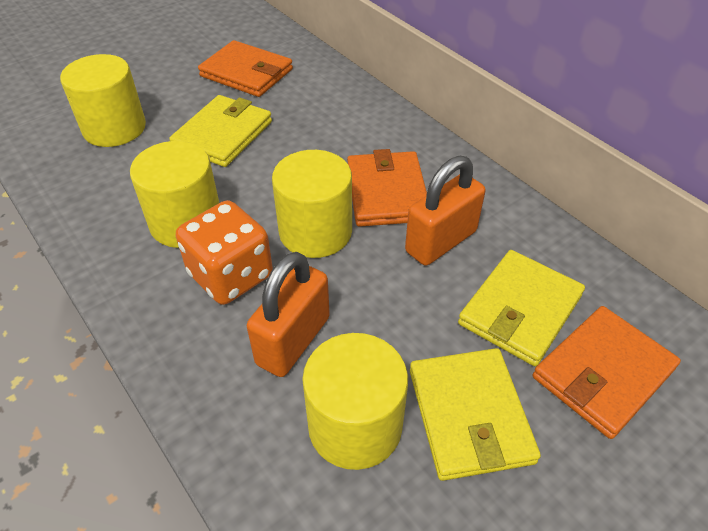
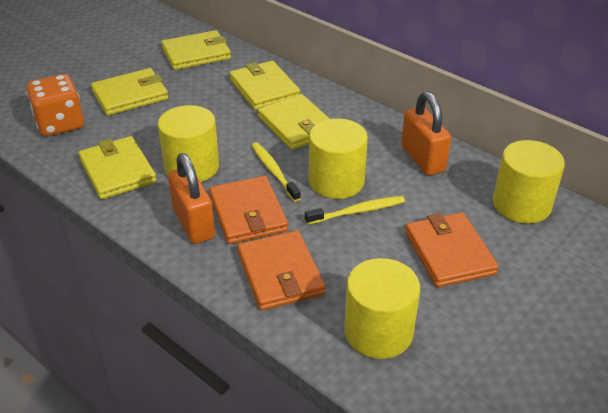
yellow toothbrush: 0 -> 2
yellow wallet: 3 -> 5

